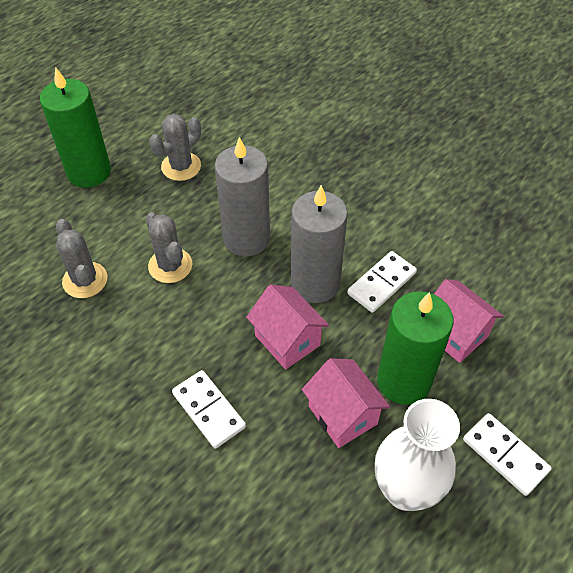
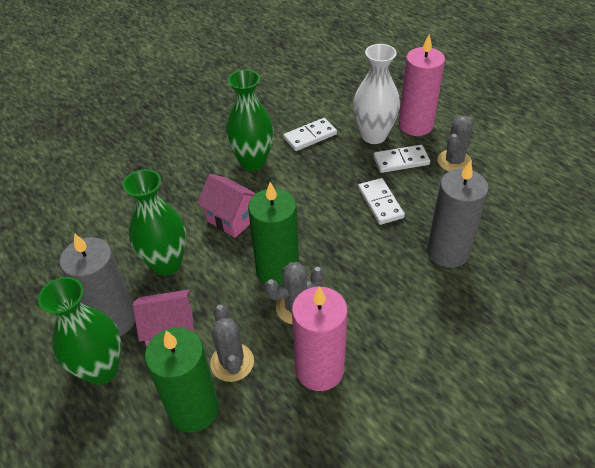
green vase: 0 -> 3
pink candle: 0 -> 2
pink house: 3 -> 2

